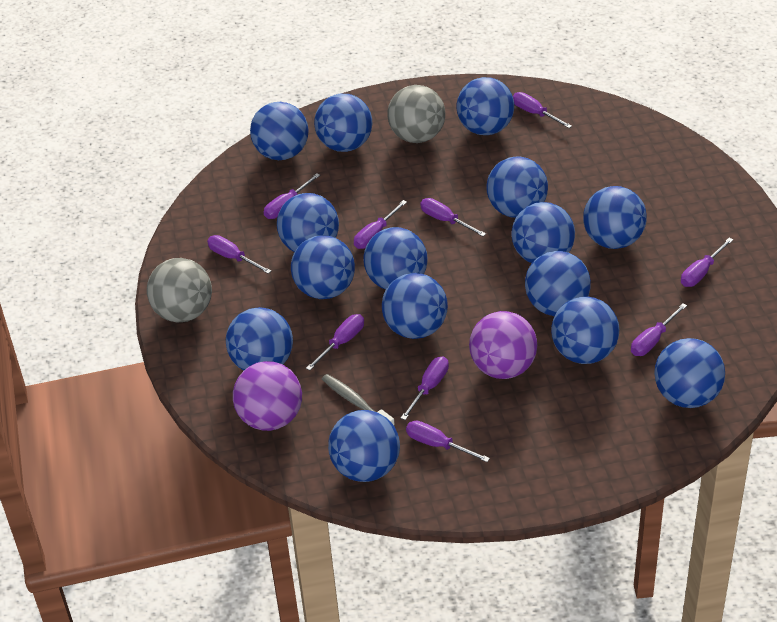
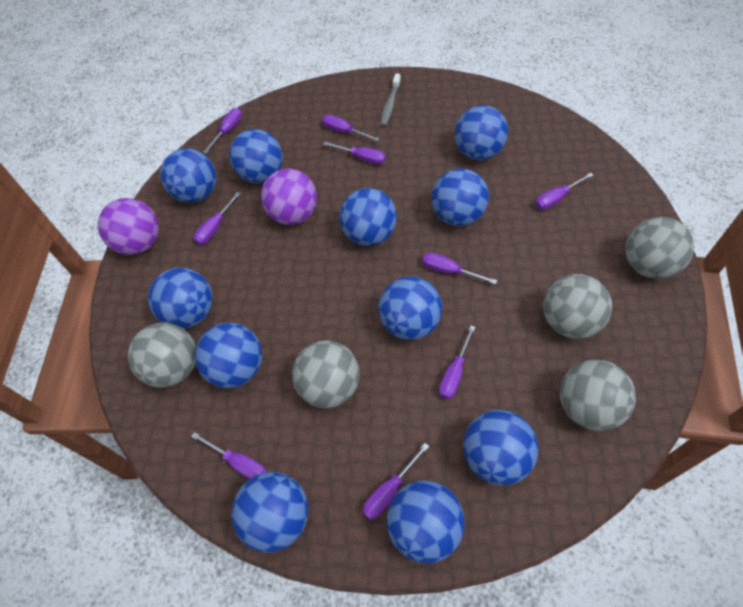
blue ball: 15 -> 11
grey ball: 2 -> 5
purple screwdriver: 10 -> 9

